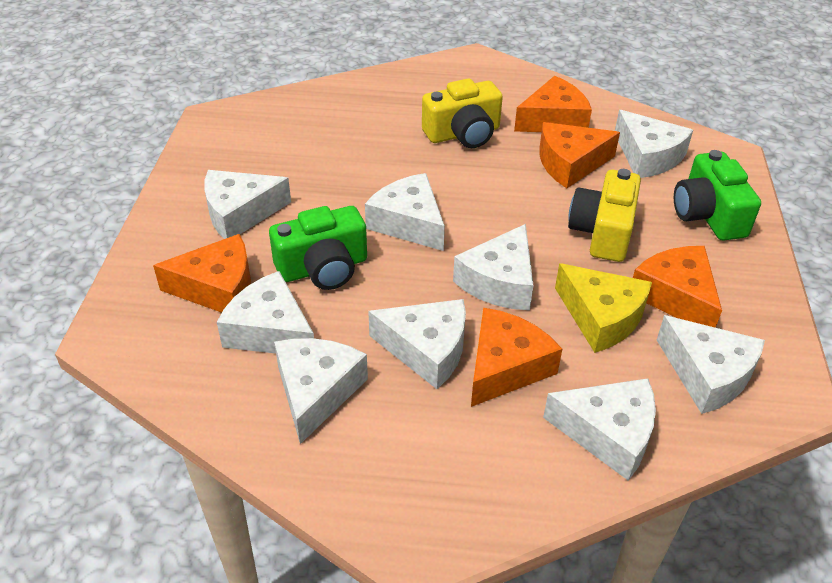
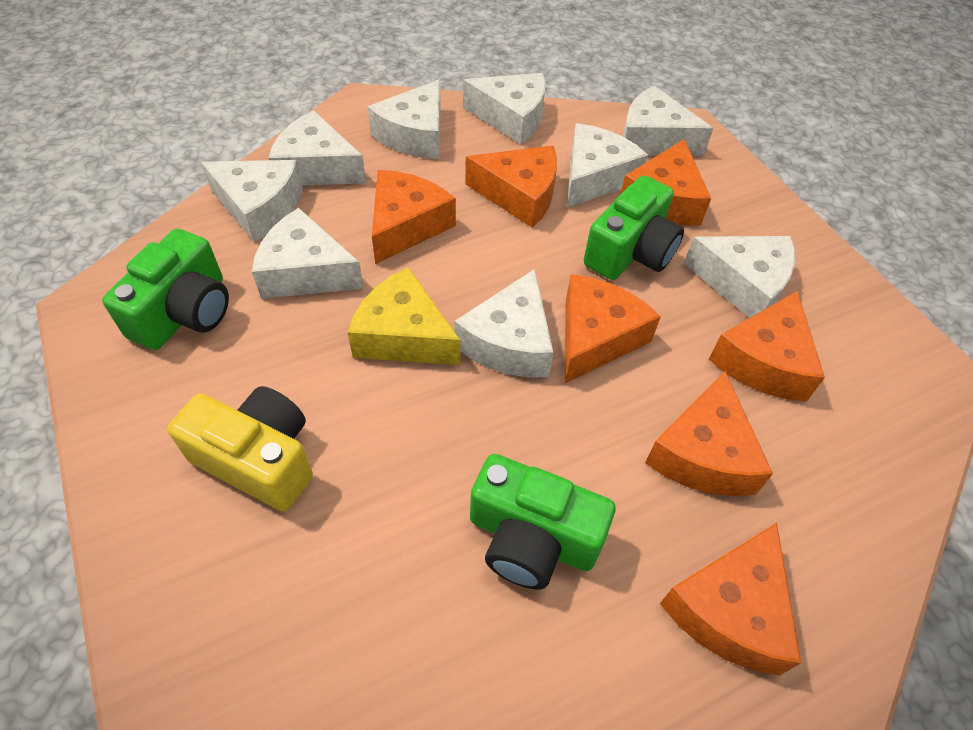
green camera: 2 -> 3
orange cheese: 5 -> 7
yellow camera: 2 -> 1

